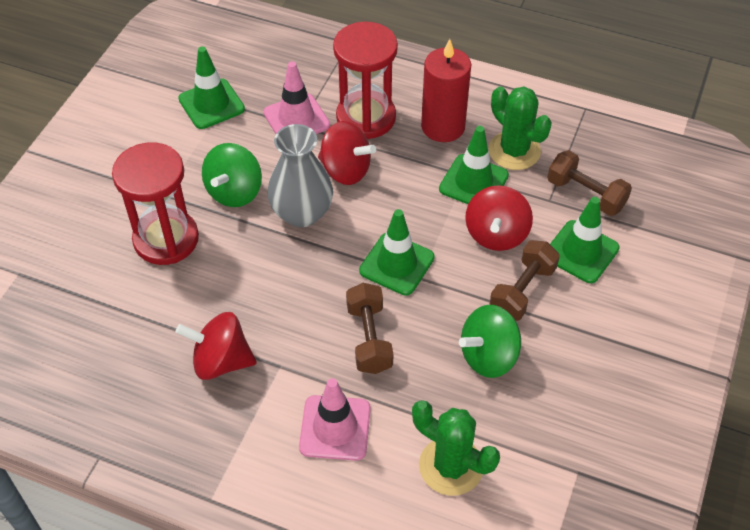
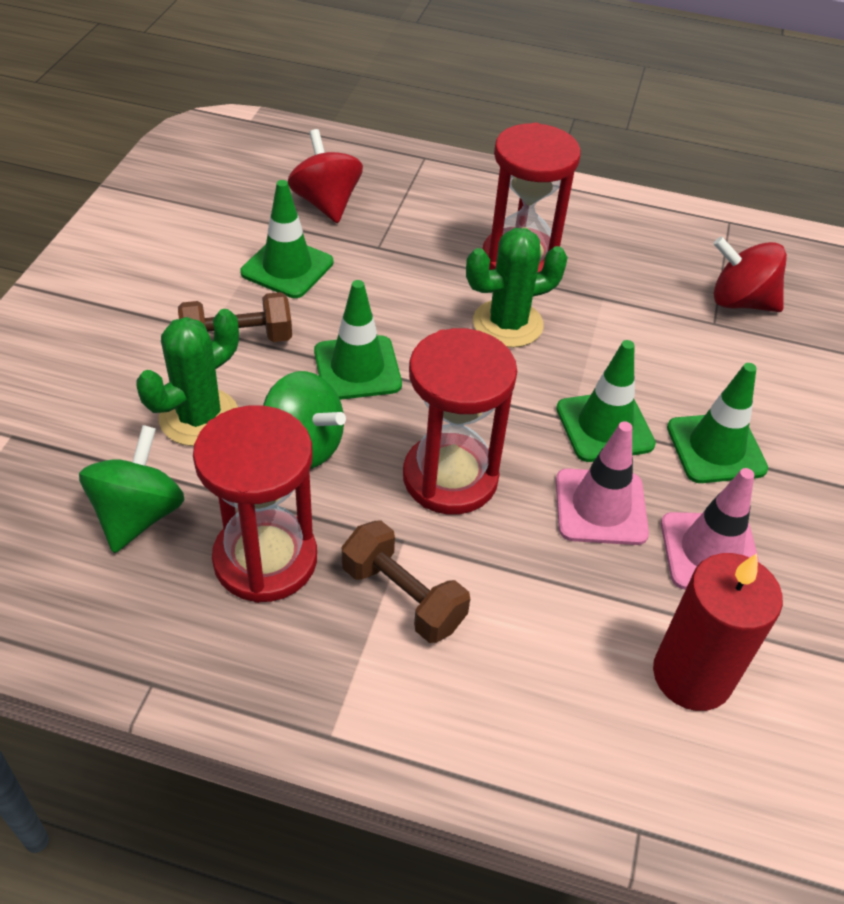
brown dumbbell: 3 -> 2
grey vase: 1 -> 0
red hourglass: 2 -> 3
red spinning top: 3 -> 2

